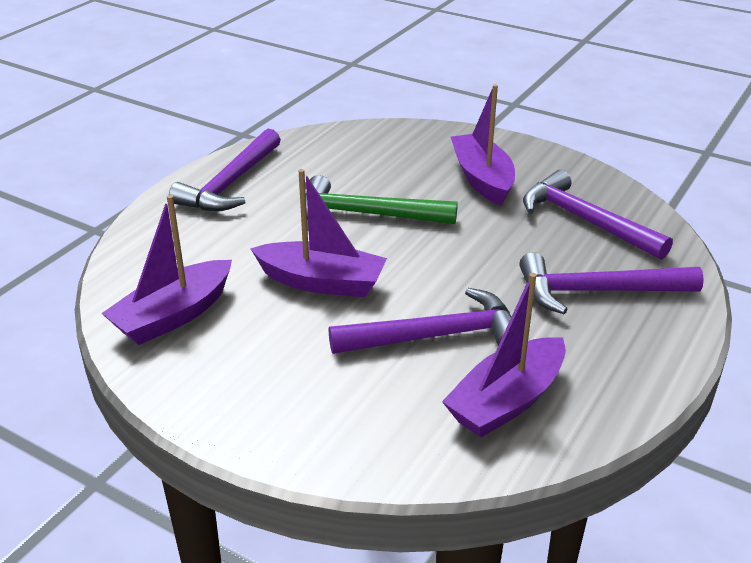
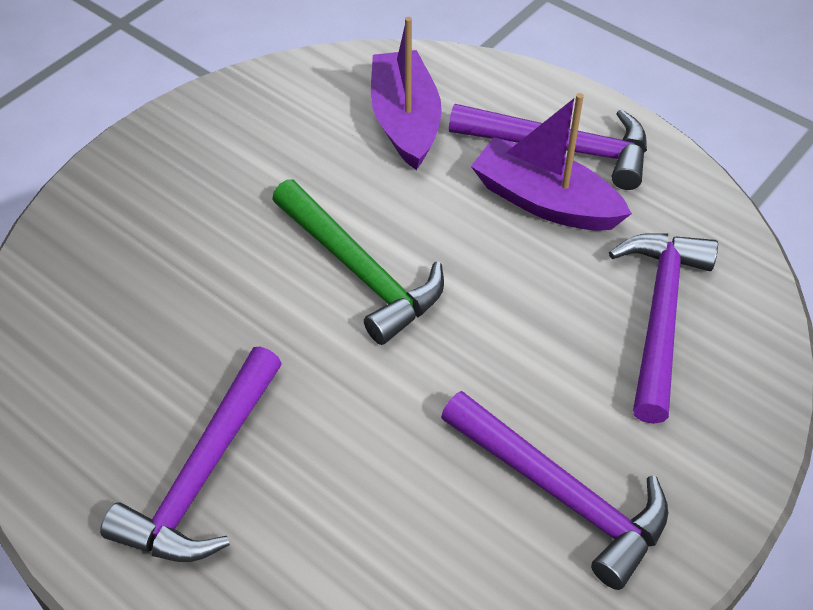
purple boat: 4 -> 2

